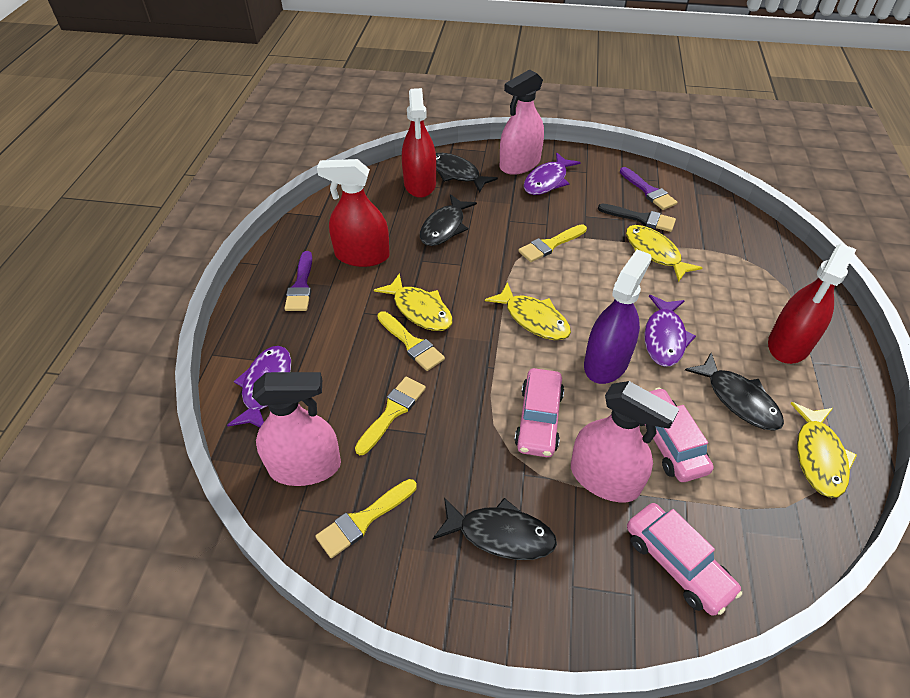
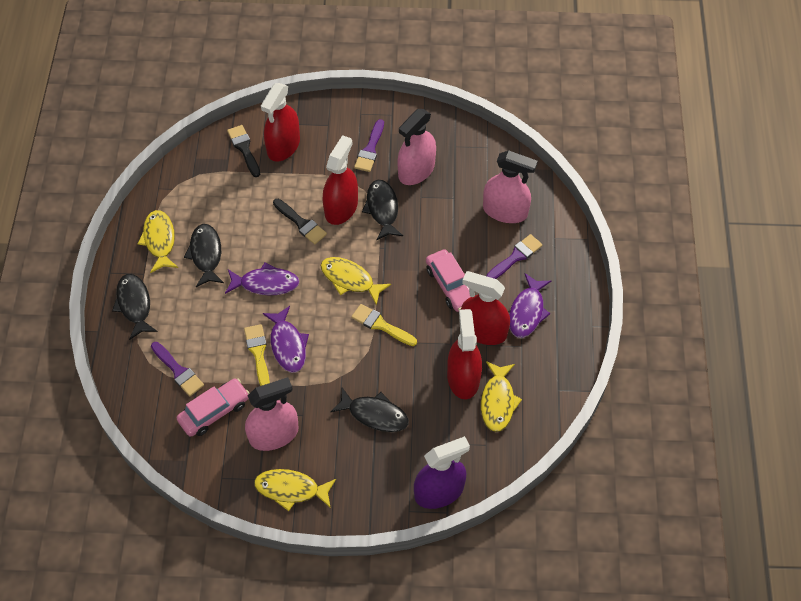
black brush: 1 -> 2
pink car: 3 -> 2
purple brush: 2 -> 3
red spray bottle: 3 -> 4
yellow brush: 4 -> 2

